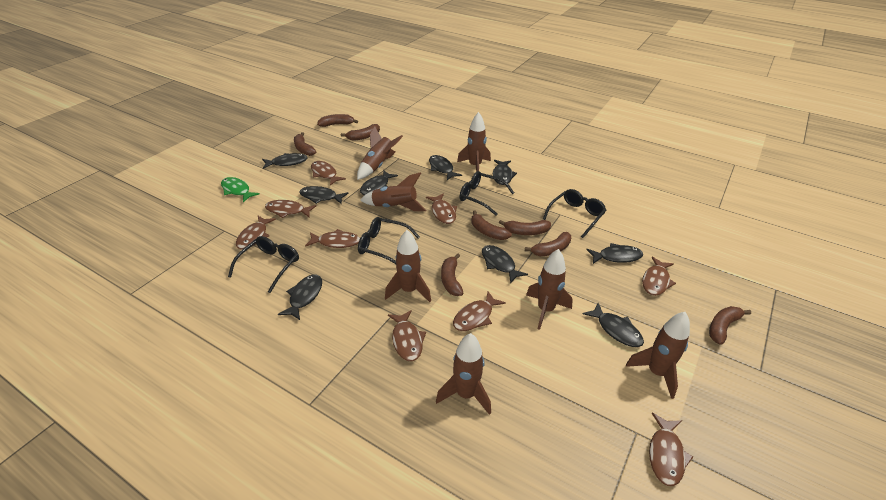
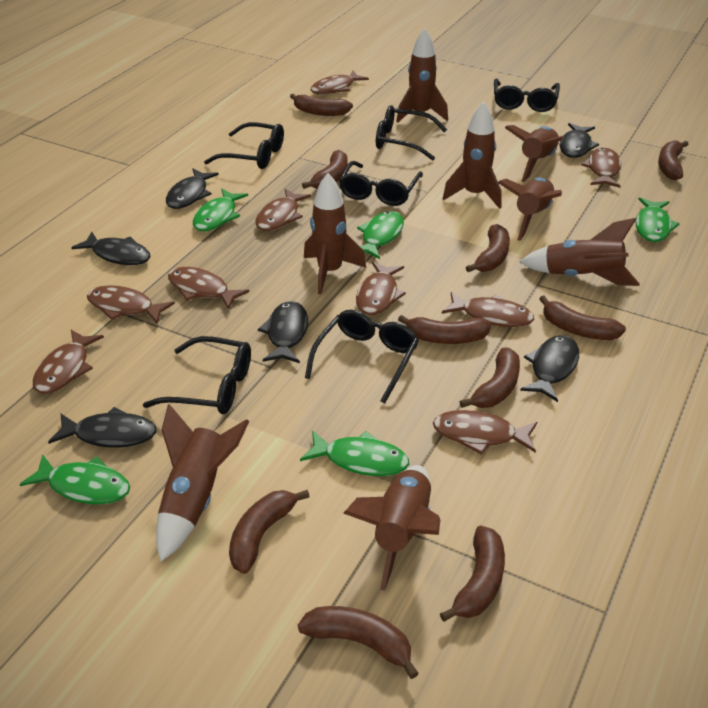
black fish: 9 -> 6
black glasses: 4 -> 6
brown banana: 8 -> 10
brown rocket: 7 -> 8
green fish: 1 -> 5

